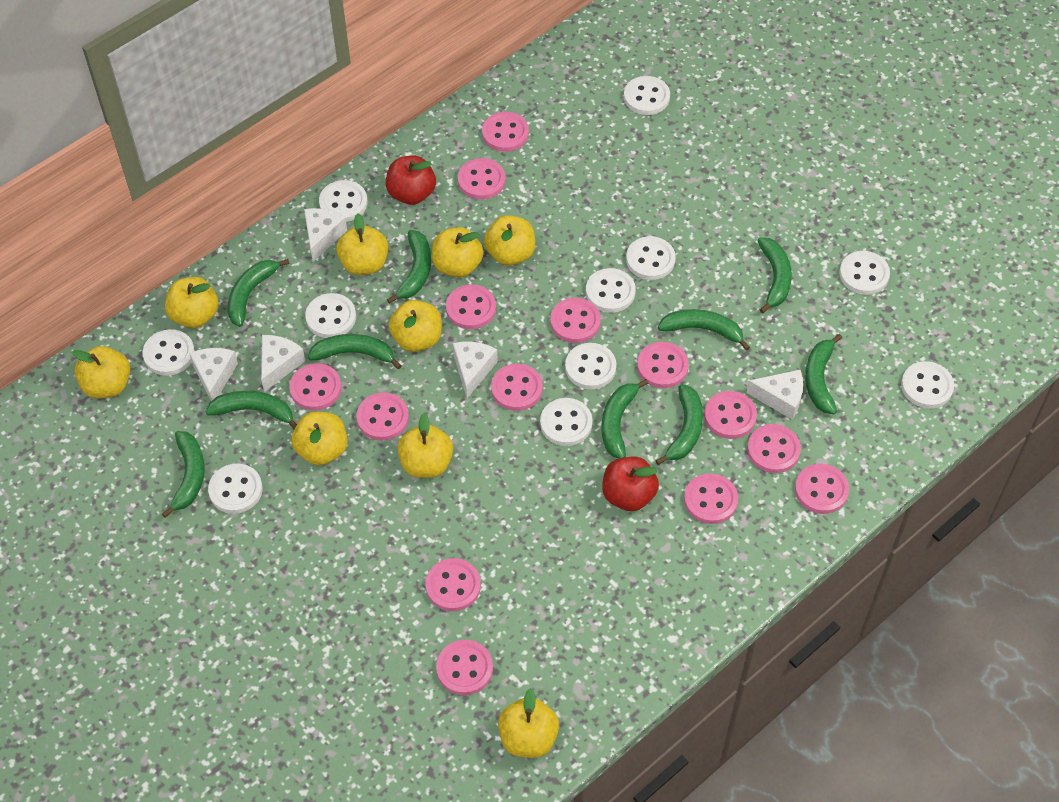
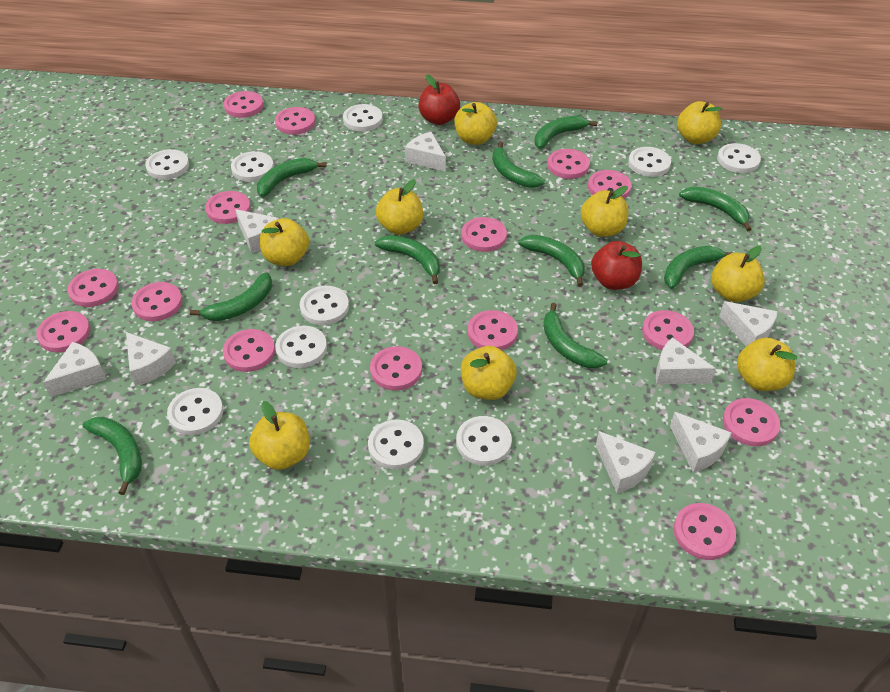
pink button: 14 -> 15
white button: 11 -> 10
white cheese: 5 -> 8

